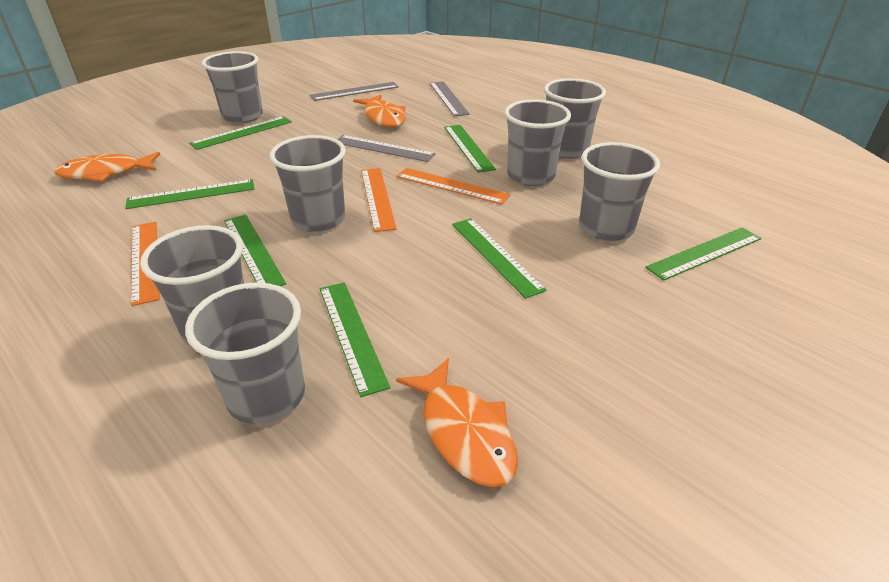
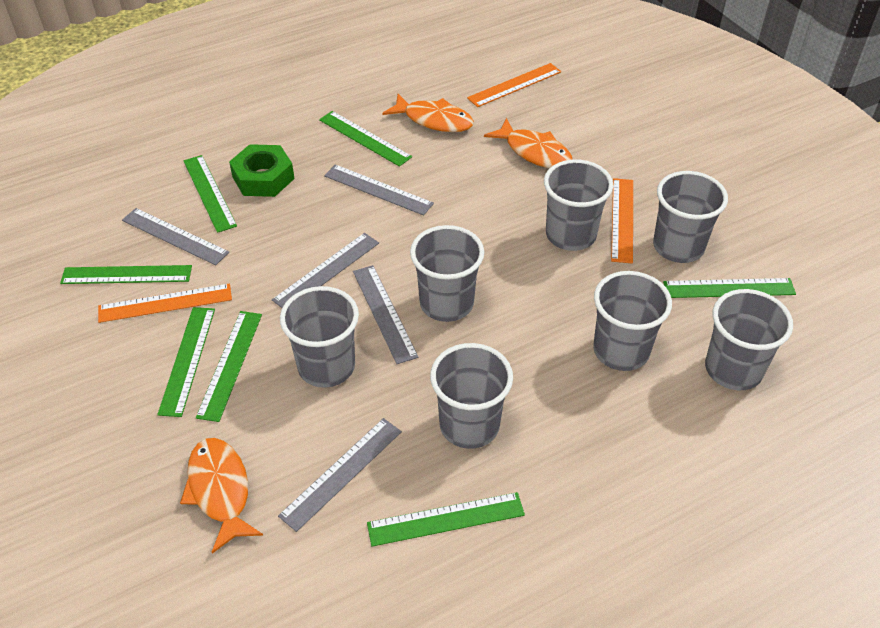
green nut: 0 -> 1
grey ruler: 3 -> 5

